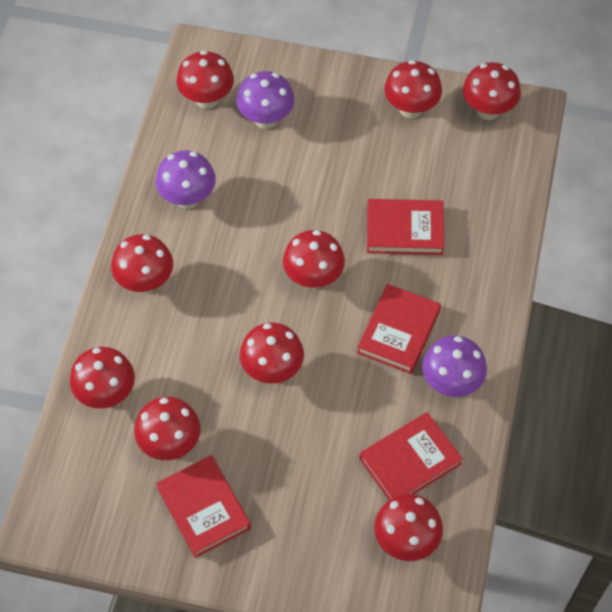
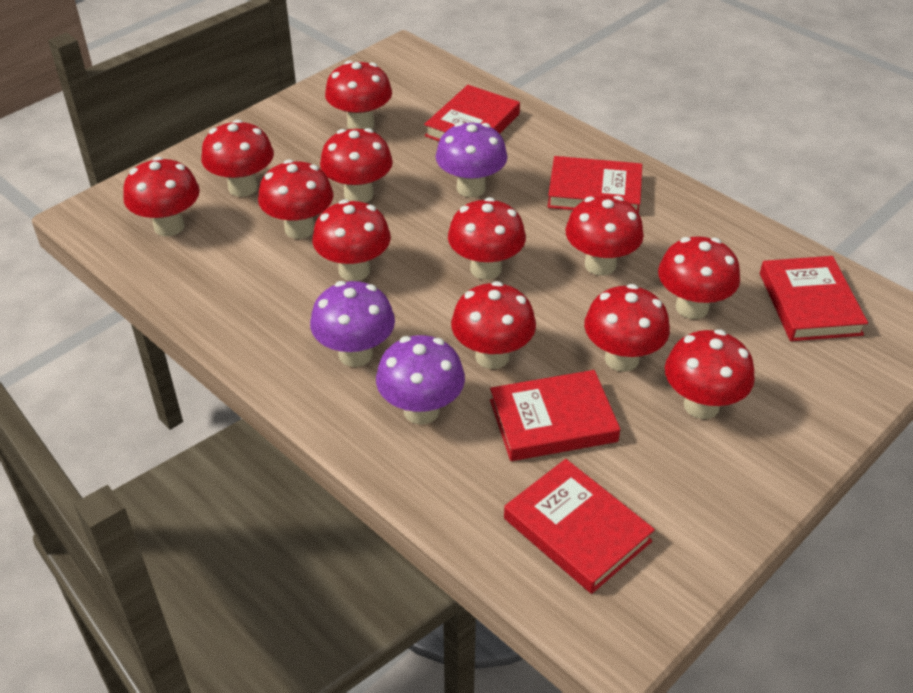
red book: 4 -> 5
red mushroom: 9 -> 12

